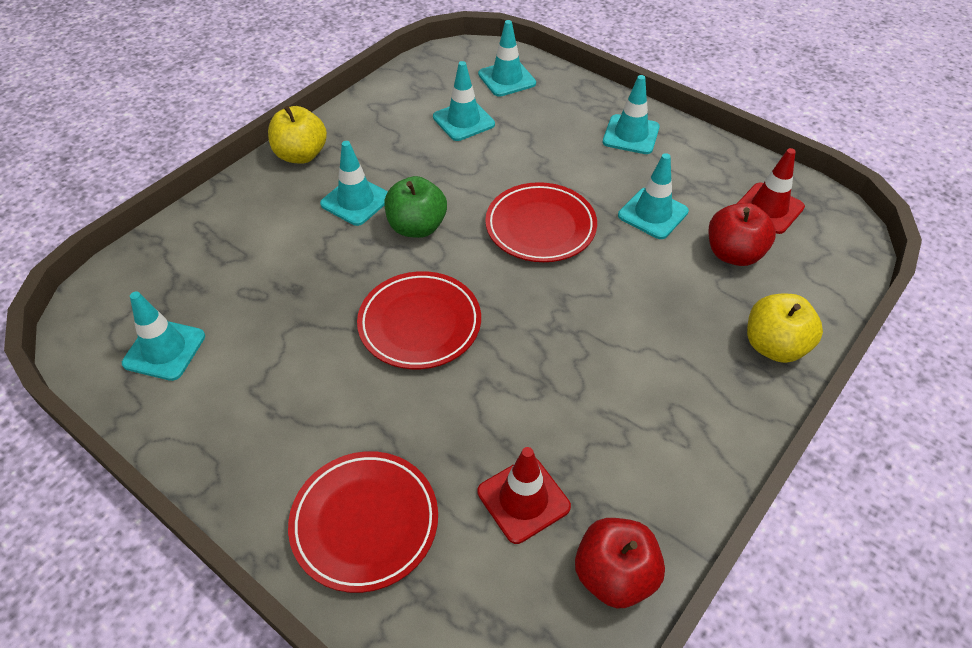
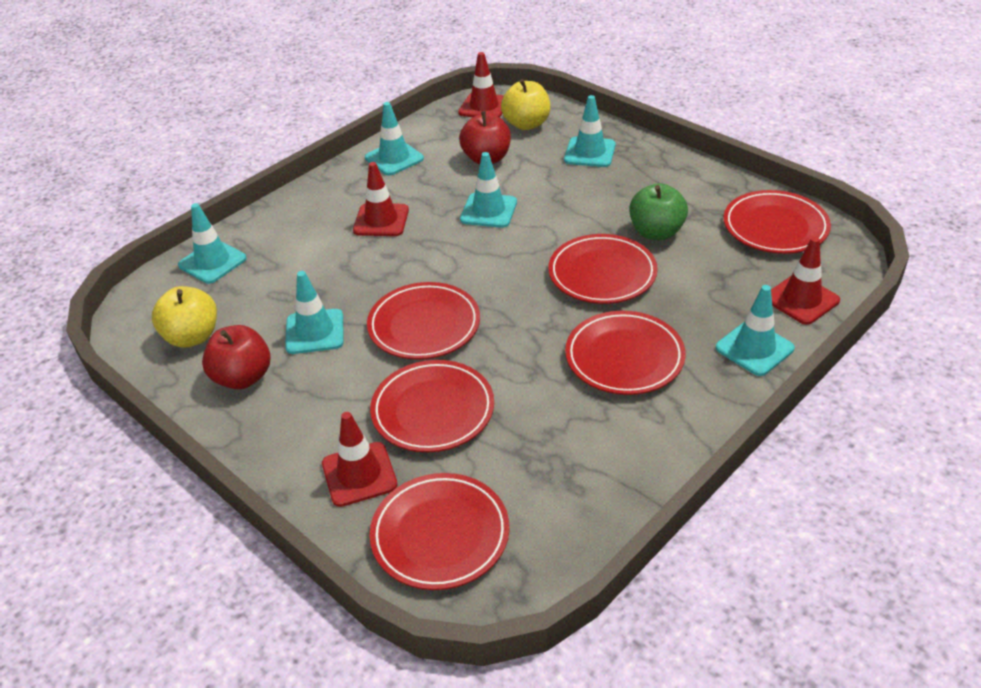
red plate: 3 -> 6
red traffic cone: 2 -> 4

